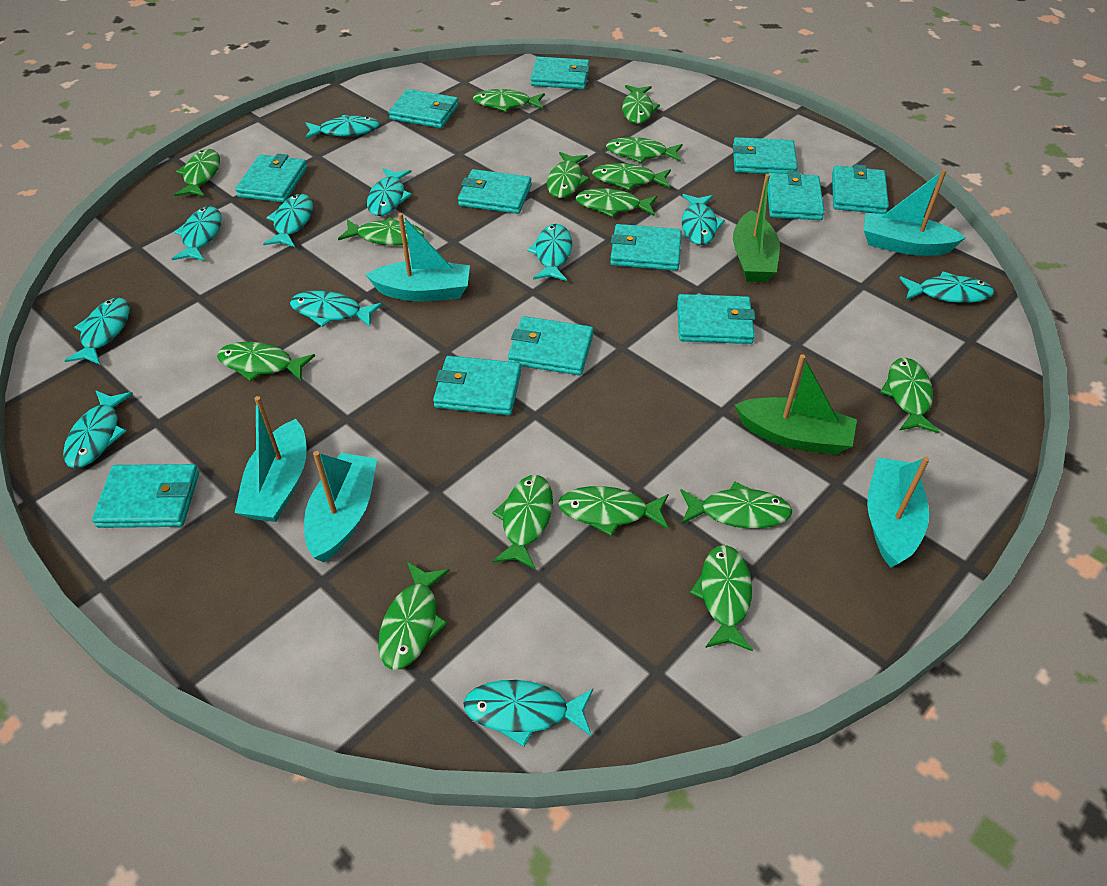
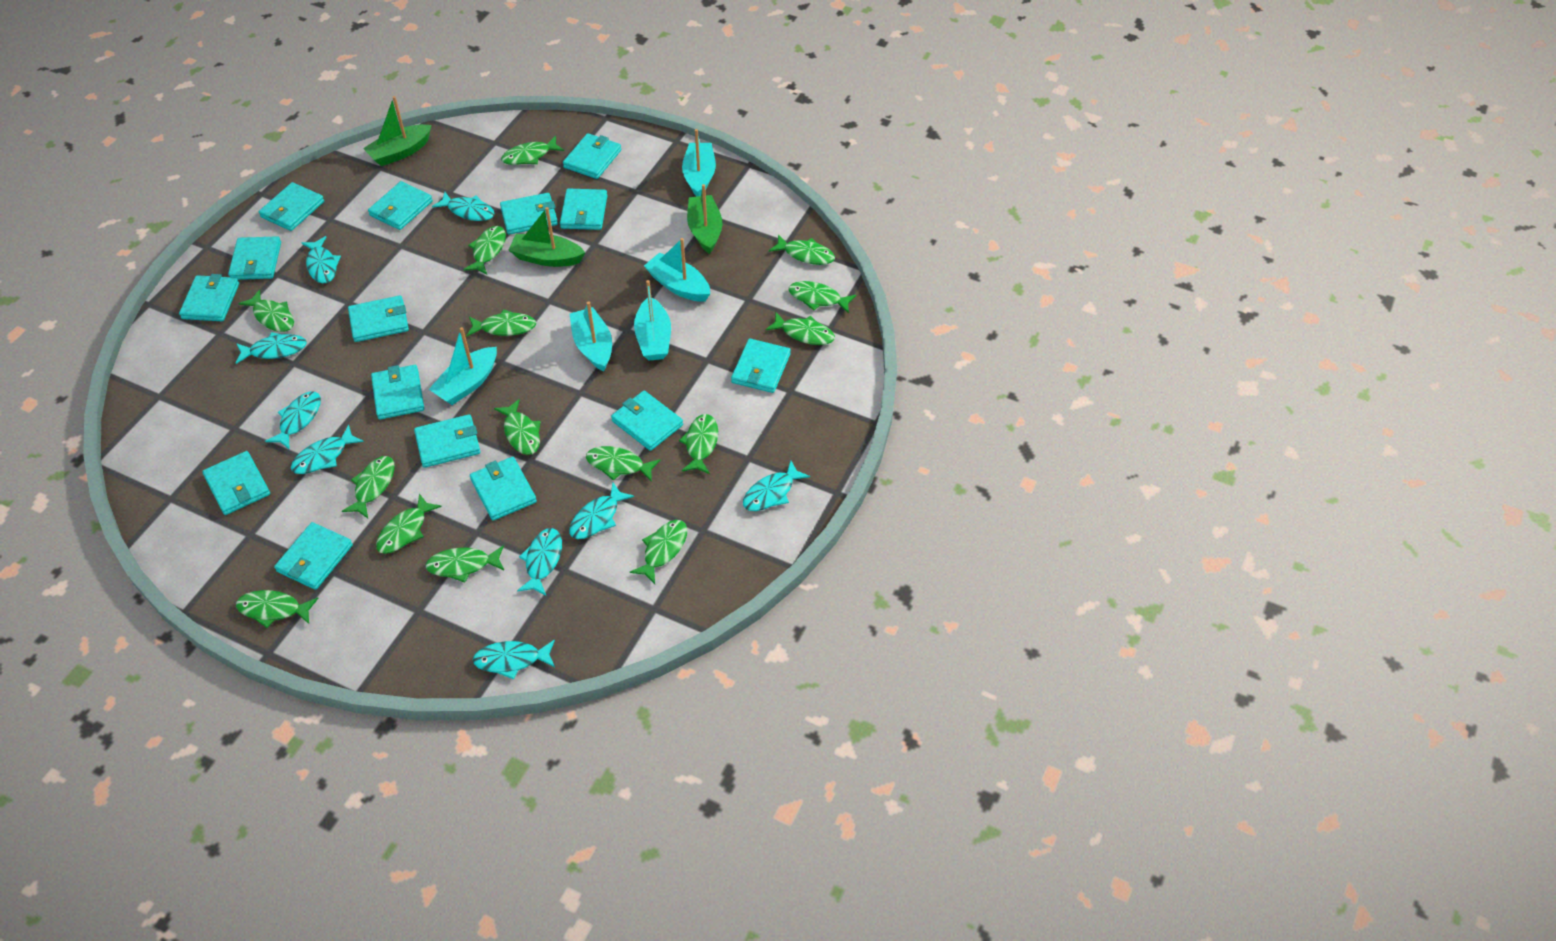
green boat: 2 -> 3
turquoise fish: 11 -> 9
turquoise wallet: 12 -> 15

